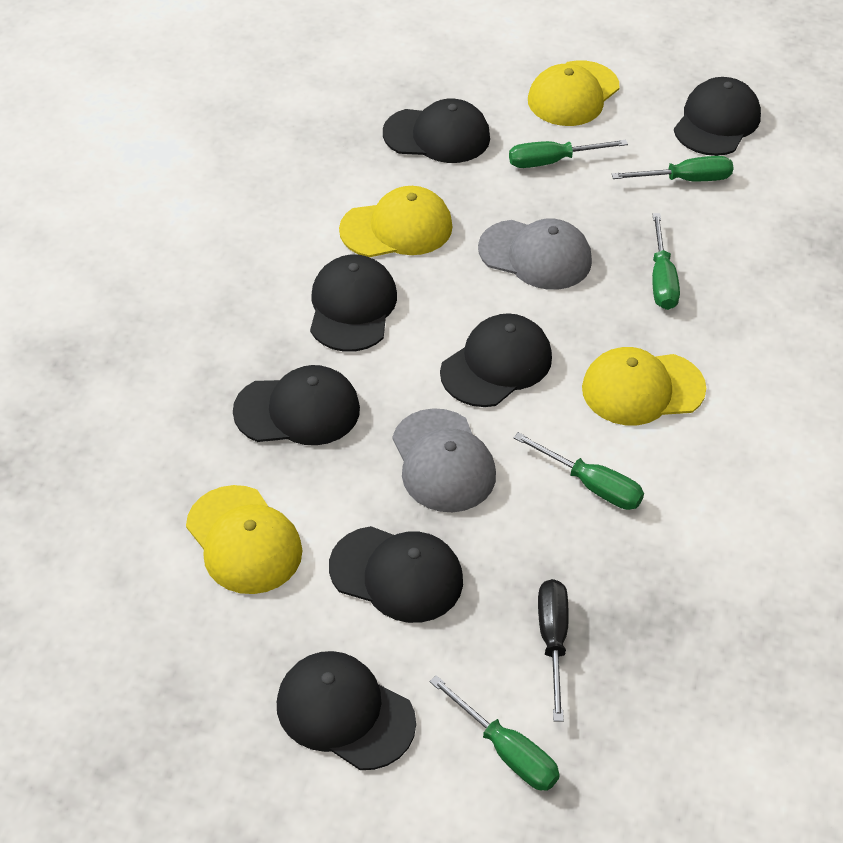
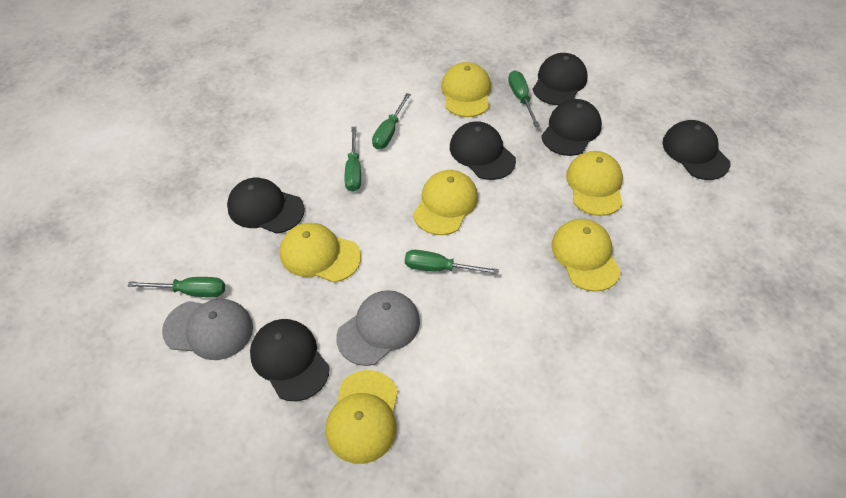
black cap: 7 -> 6
black screwdriver: 1 -> 0
yellow cap: 4 -> 6

